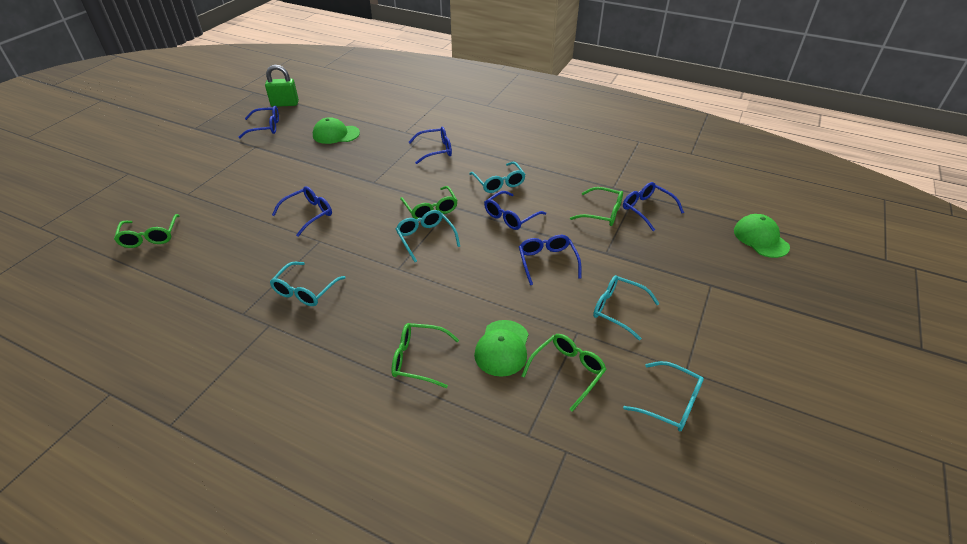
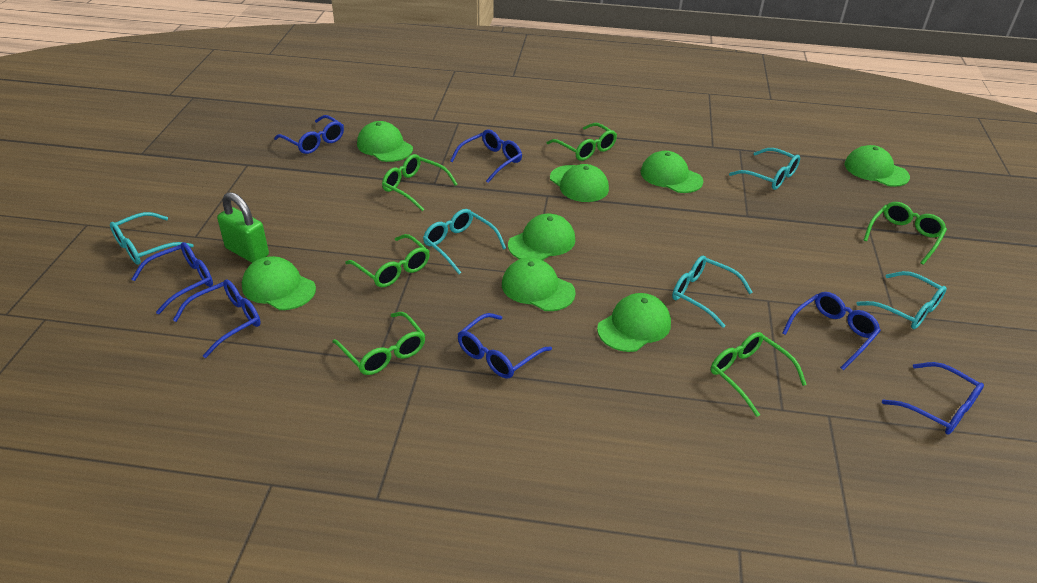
blue glasses: 6 -> 7
green cap: 3 -> 8
green glasses: 5 -> 6

